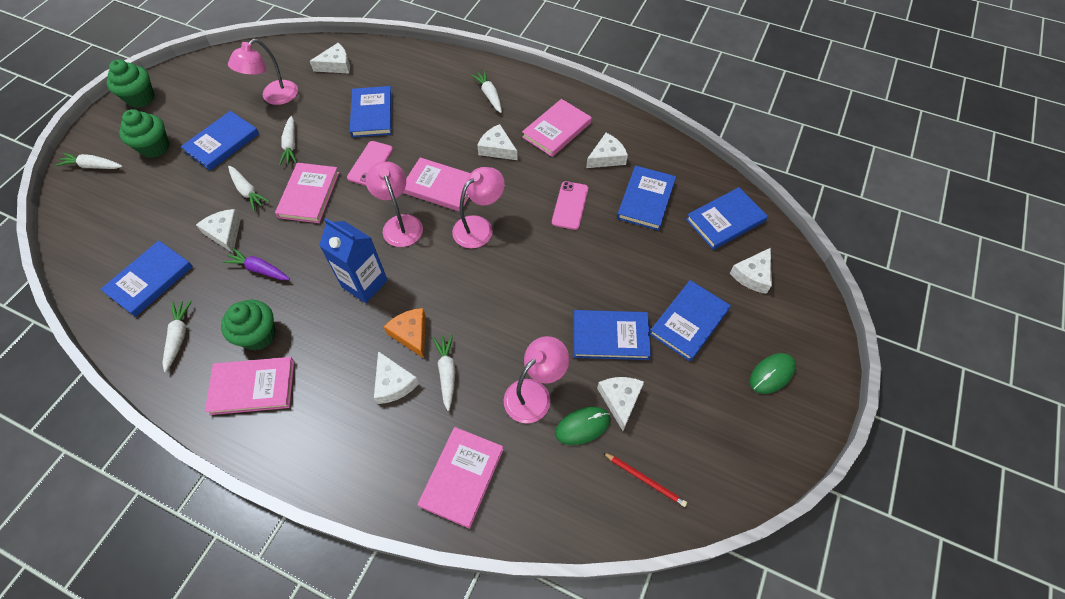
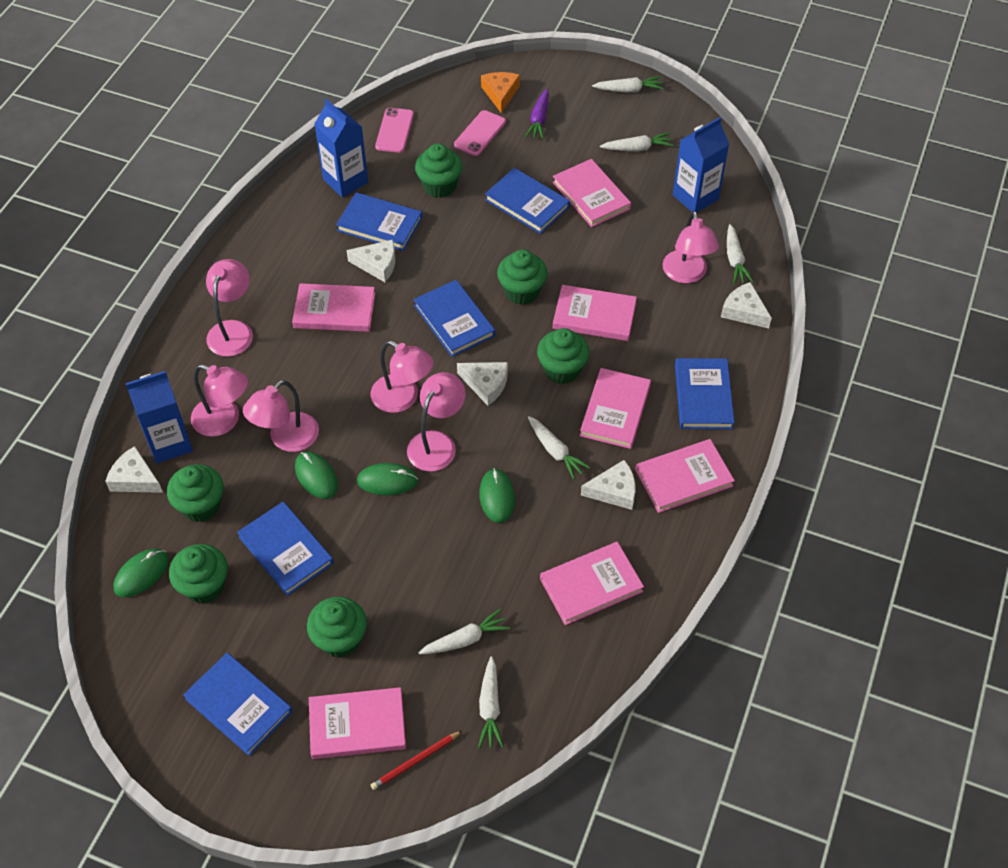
blue book: 7 -> 6
blue carton: 1 -> 3
green cupcake: 3 -> 6
green mouse: 2 -> 4
pink book: 5 -> 7
pink lamp: 4 -> 6
white cheese: 7 -> 5

